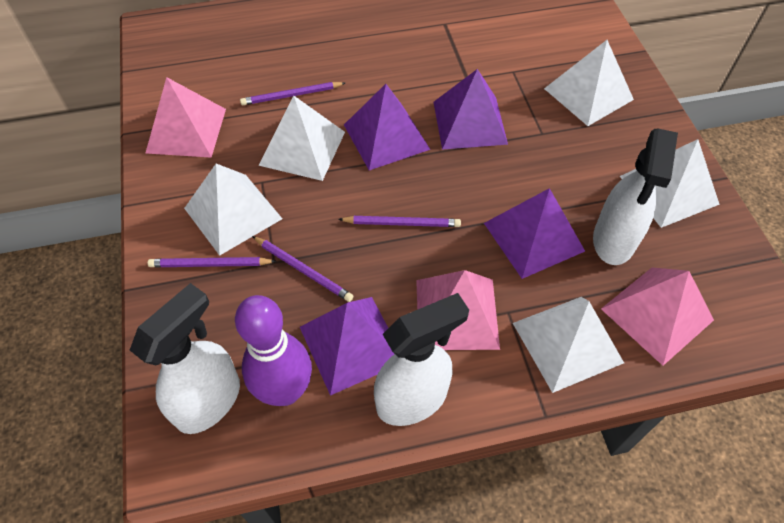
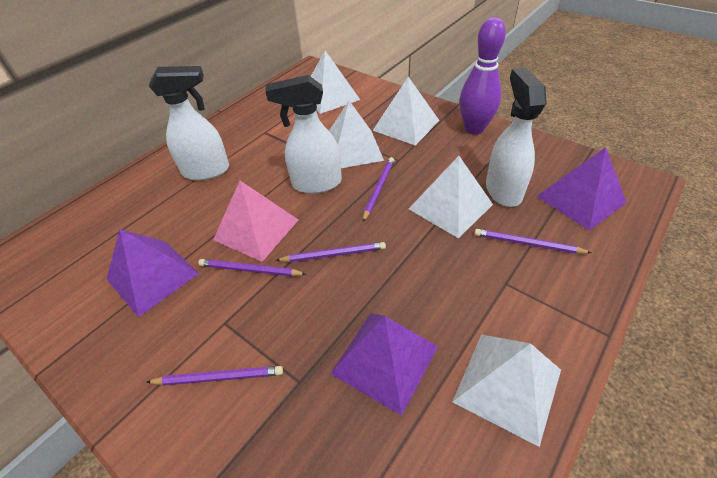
pink pyramid: 3 -> 1
purple pencil: 4 -> 5
purple pyramid: 4 -> 3

